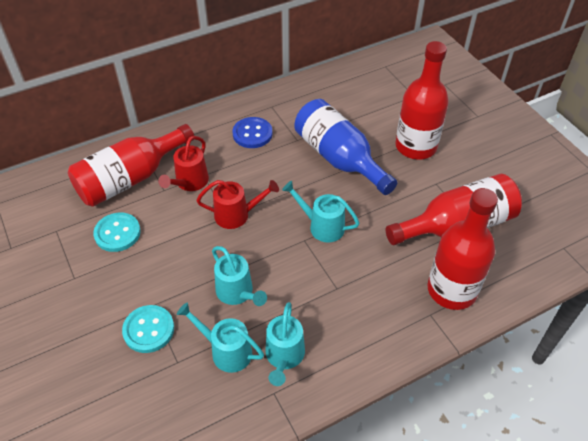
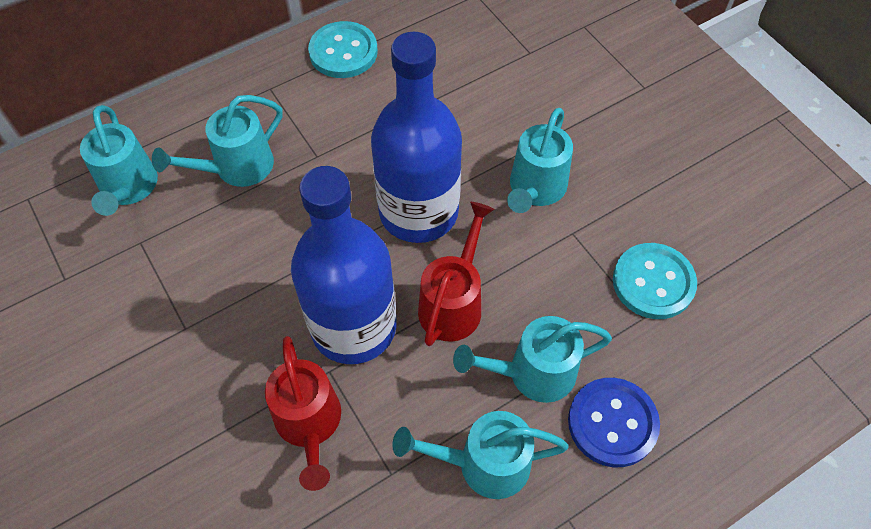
blue bottle: 1 -> 2
red bottle: 4 -> 0
turquoise watering can: 4 -> 5

